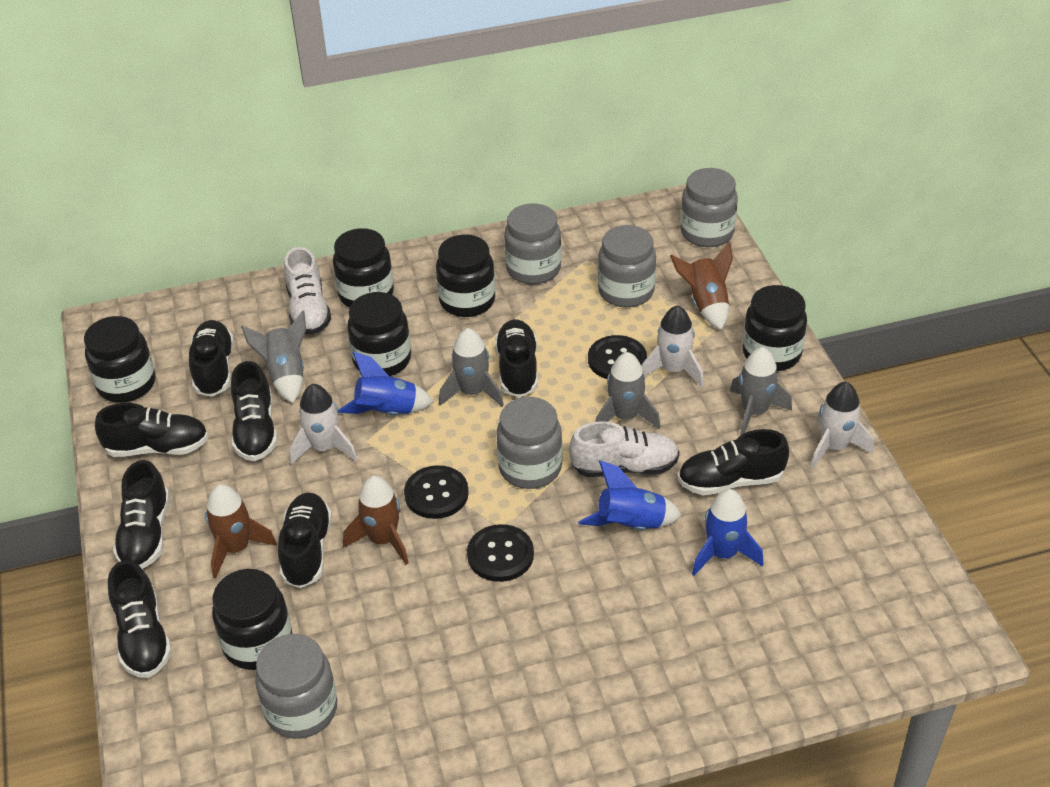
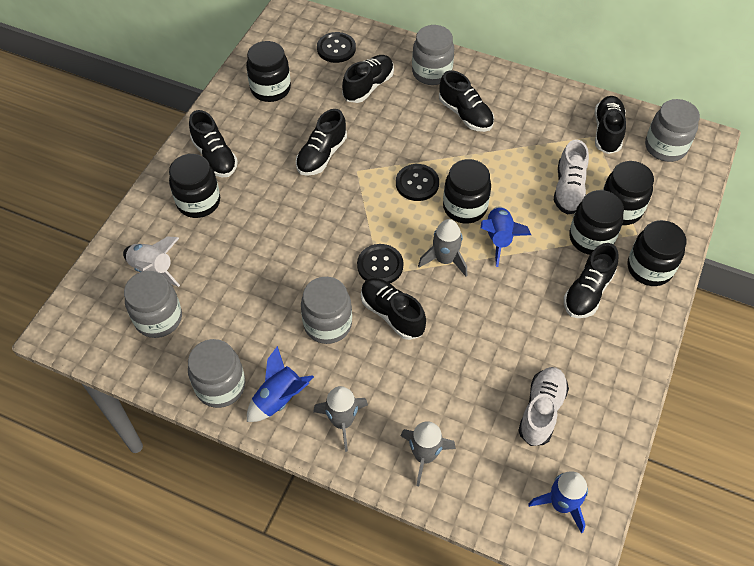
black shoe: 8 -> 7
brown rocket: 3 -> 0
grey rocket: 4 -> 3
white rocket: 3 -> 1

